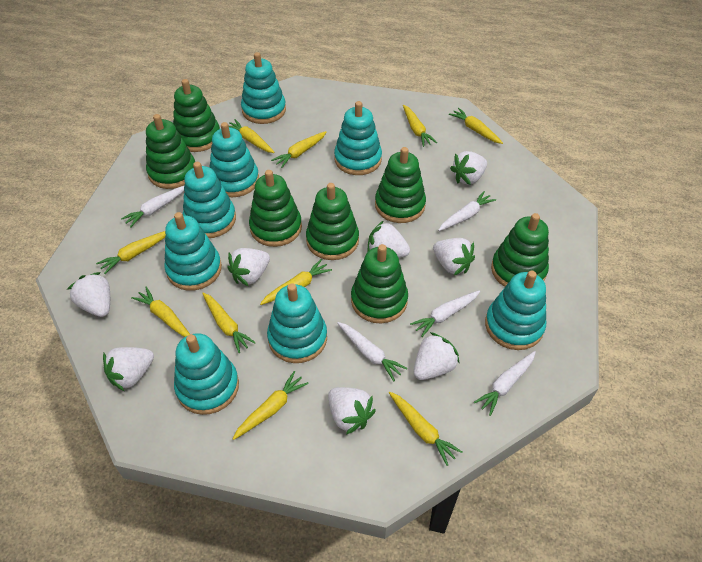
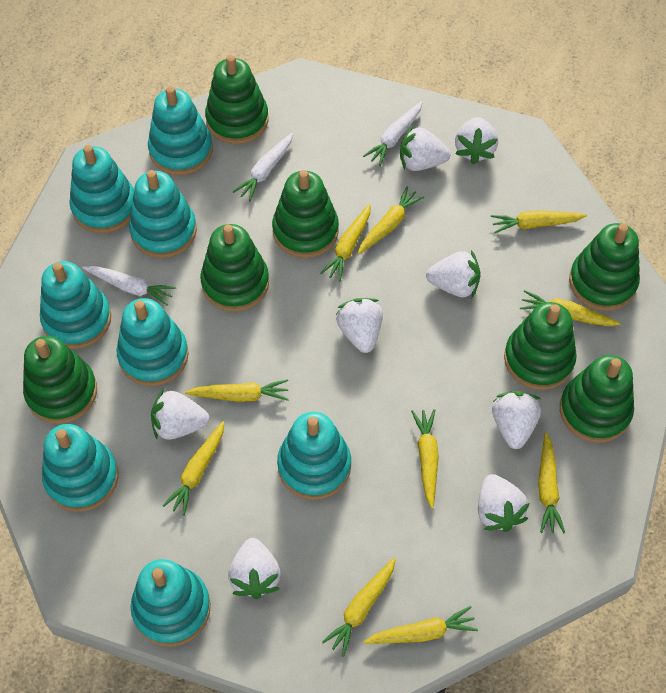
white carrot: 5 -> 3

